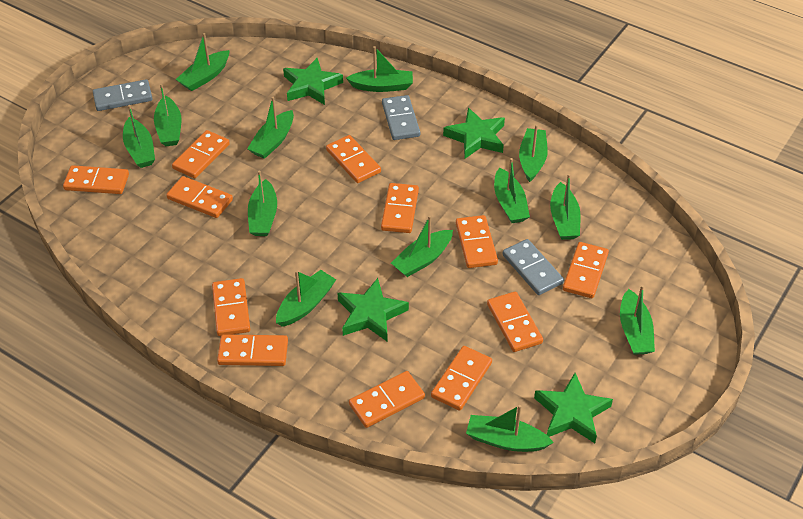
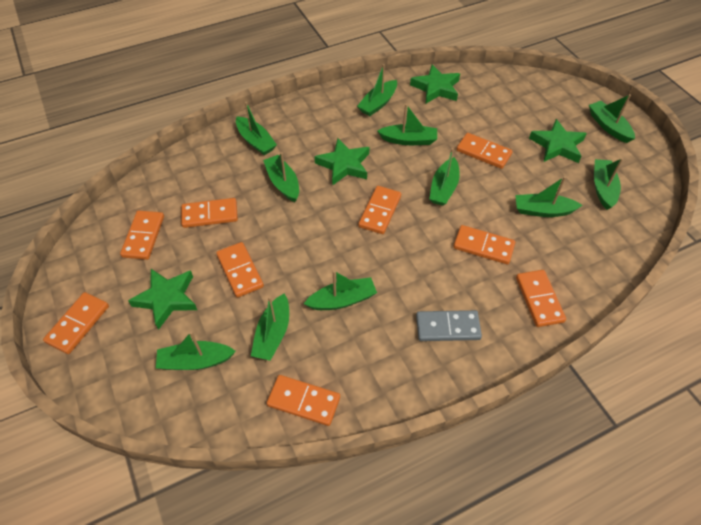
green boat: 13 -> 11
grey domino: 3 -> 1
orange domino: 12 -> 9

